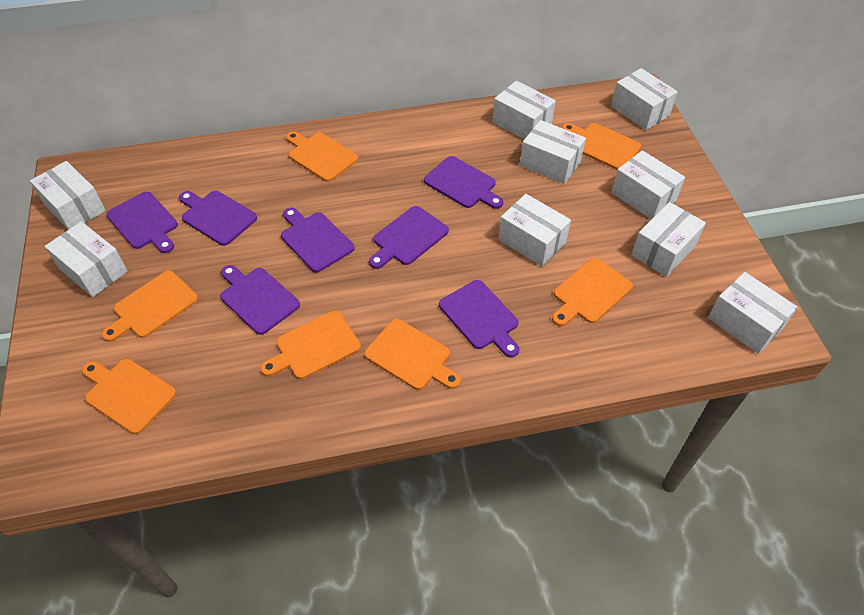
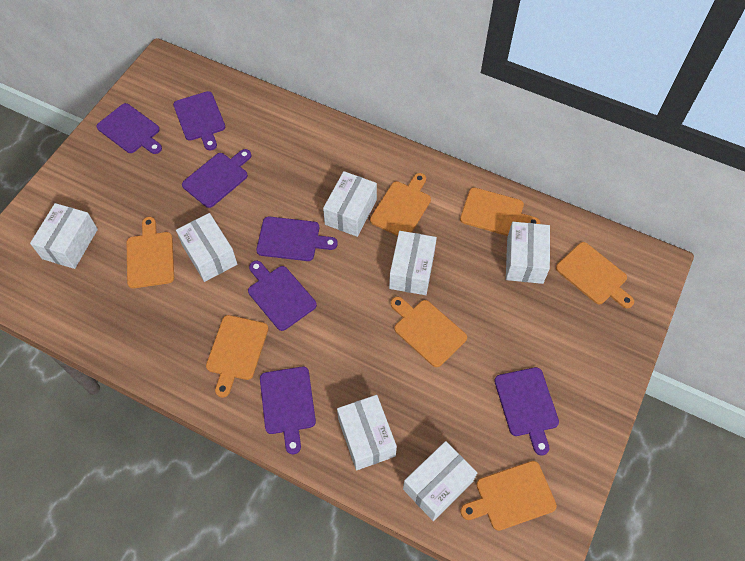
white box: 9 -> 7

